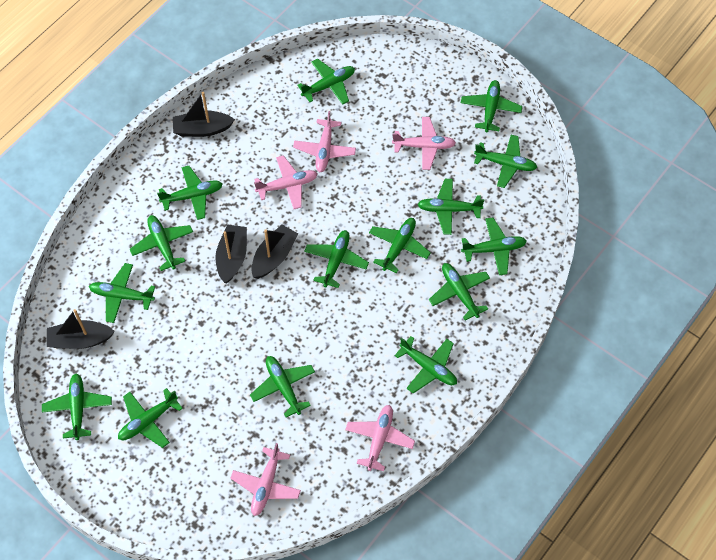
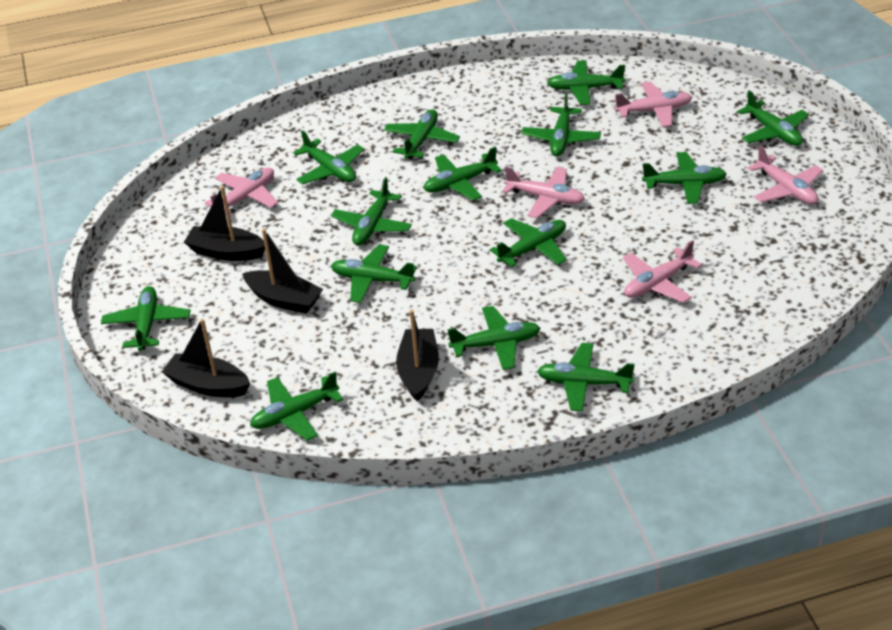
green plane: 15 -> 14

